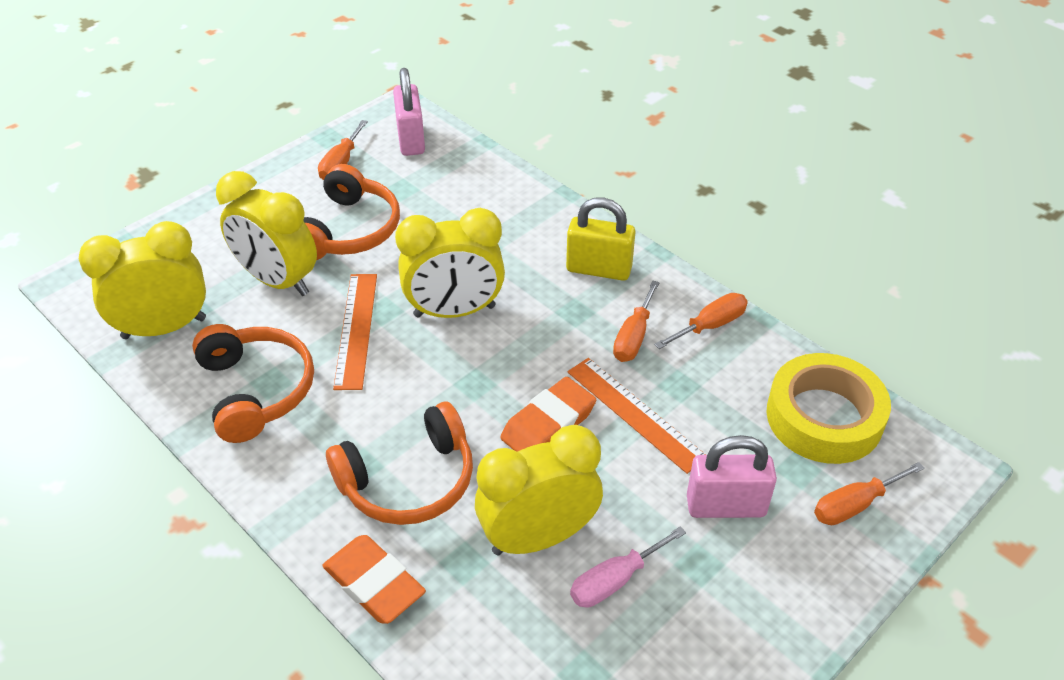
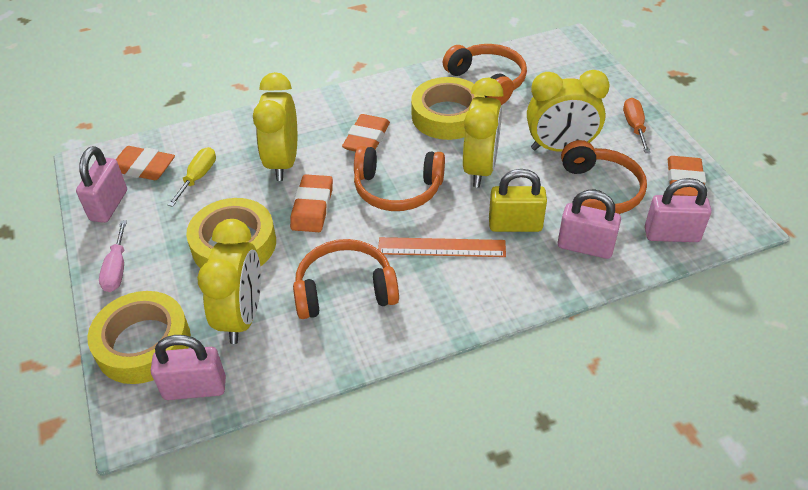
orange eraser: 2 -> 4
orange headphones: 3 -> 4
orange ruler: 2 -> 1
orange screwdriver: 4 -> 1
pink padlock: 2 -> 4
yellow screwdriver: 0 -> 1
yellow tape: 1 -> 3

